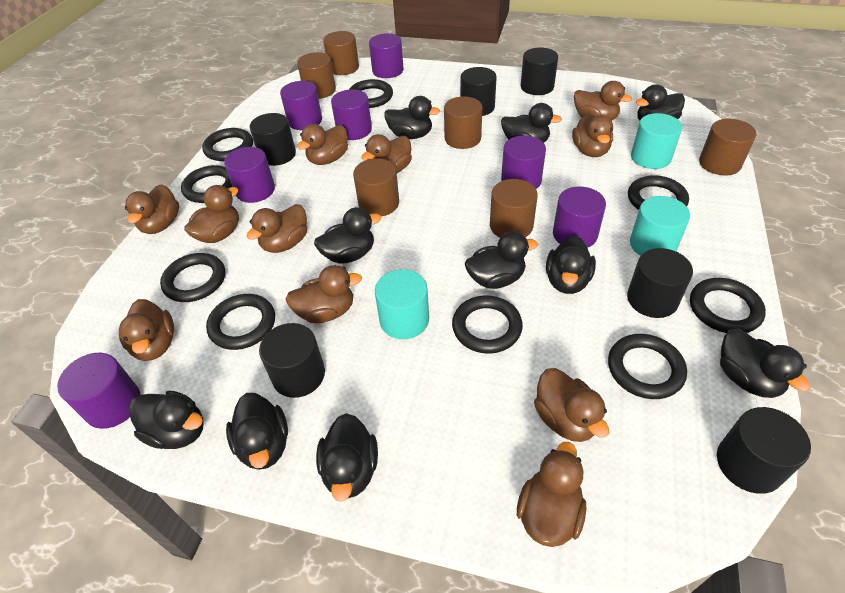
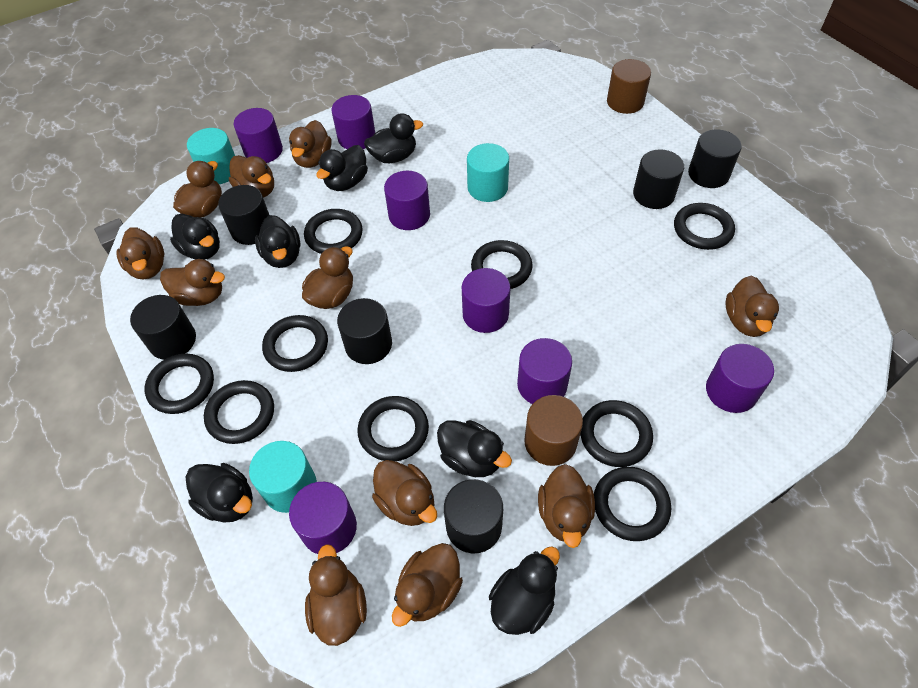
black duck: 10 -> 7
brown cylinder: 6 -> 2

